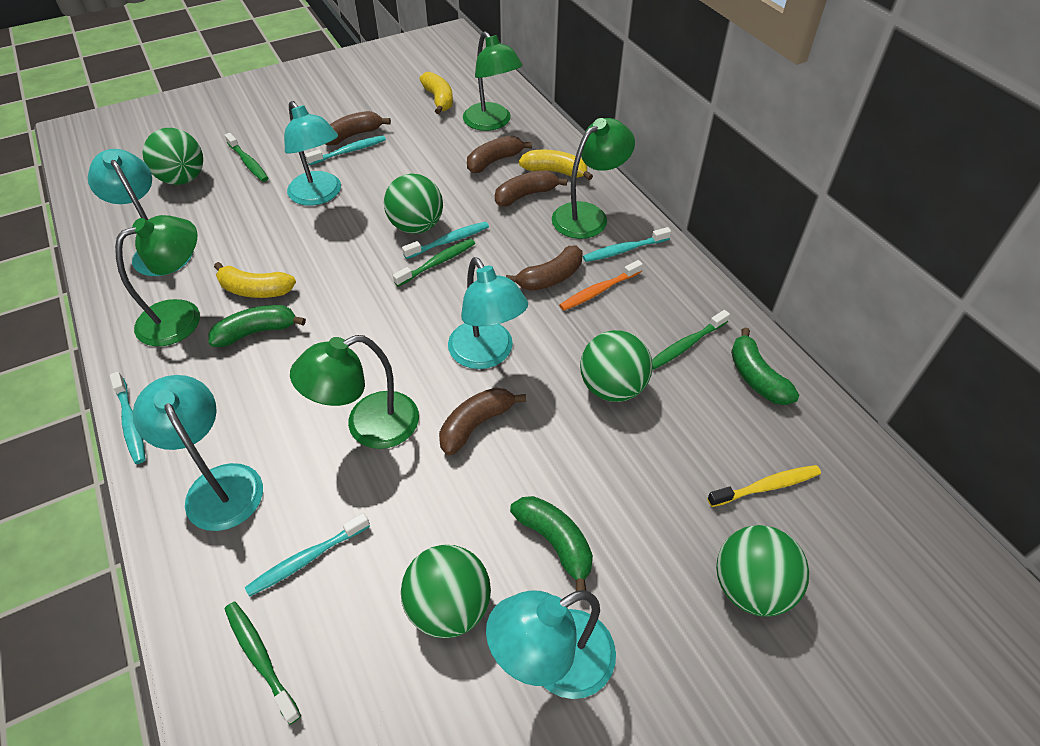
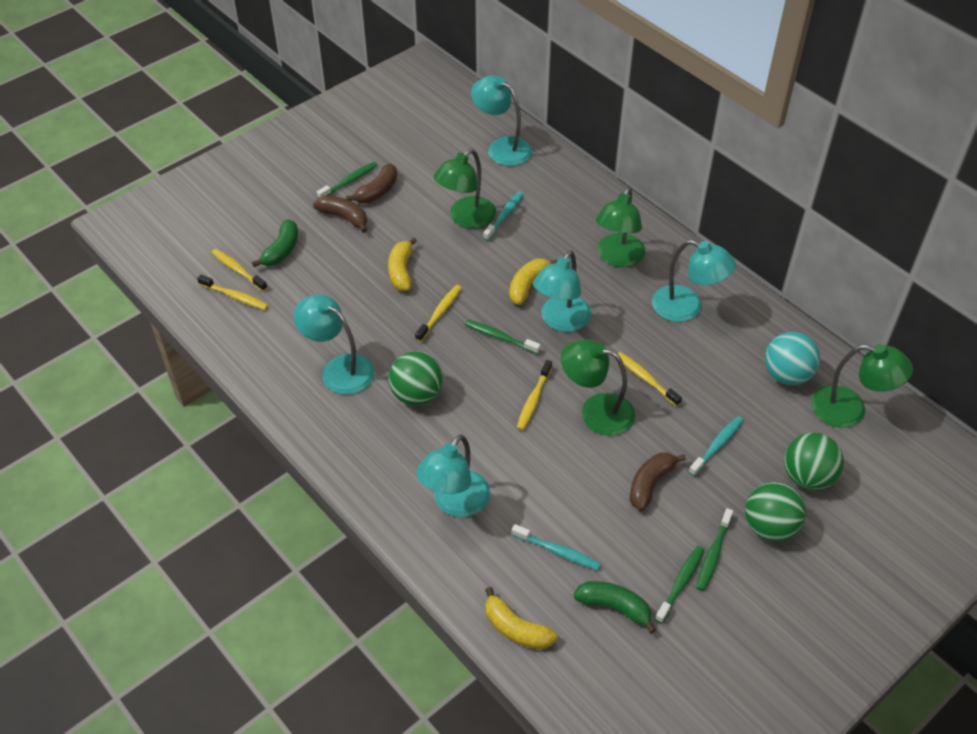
brown banana: 5 -> 3
green ball: 5 -> 3
green banana: 3 -> 2
orange toothbrush: 1 -> 0
turquoise ball: 0 -> 1
turquoise toothbrush: 5 -> 3
yellow toothbrush: 1 -> 5

